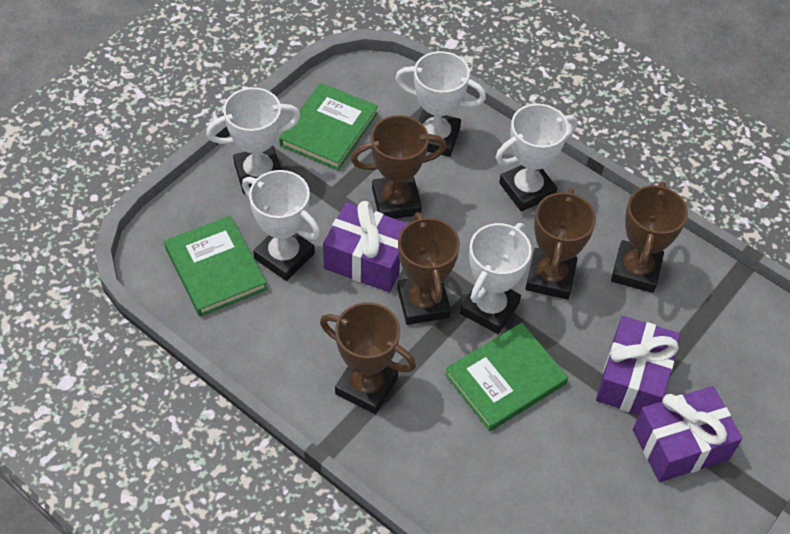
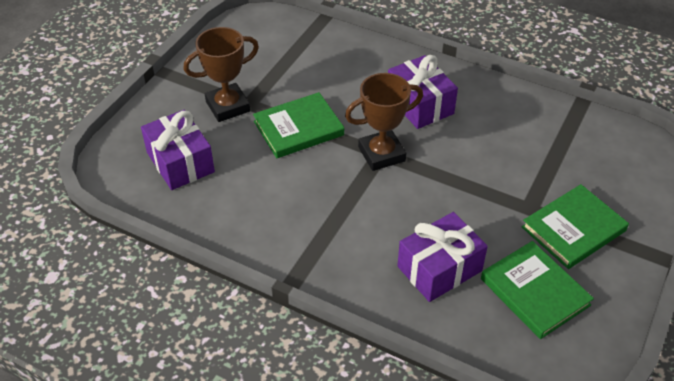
brown trophy: 5 -> 2
white trophy: 5 -> 0

